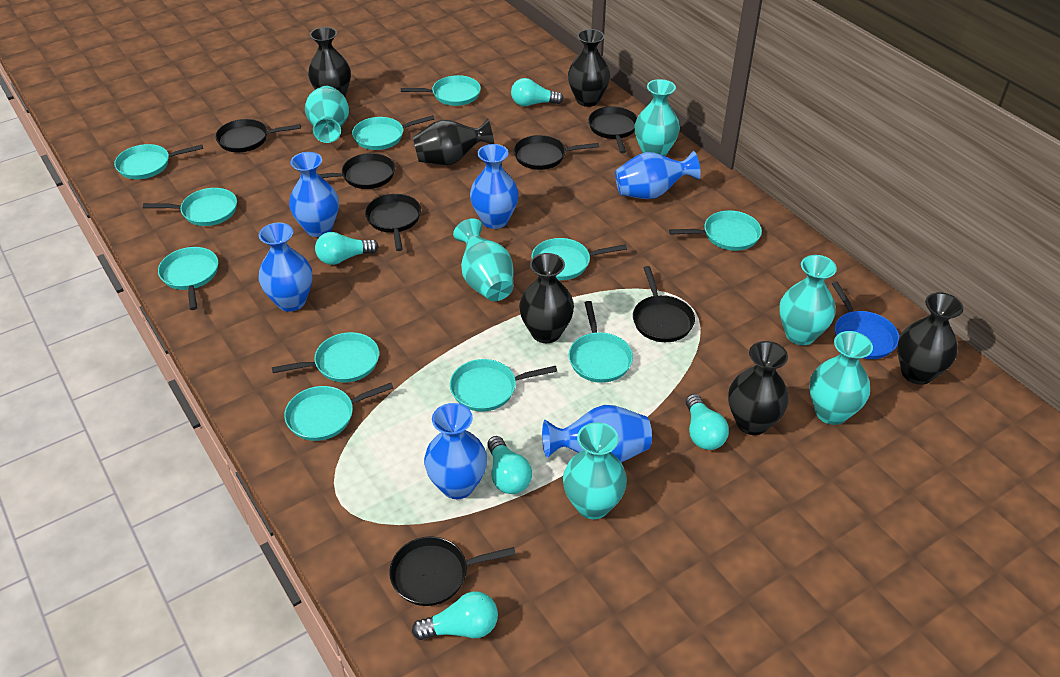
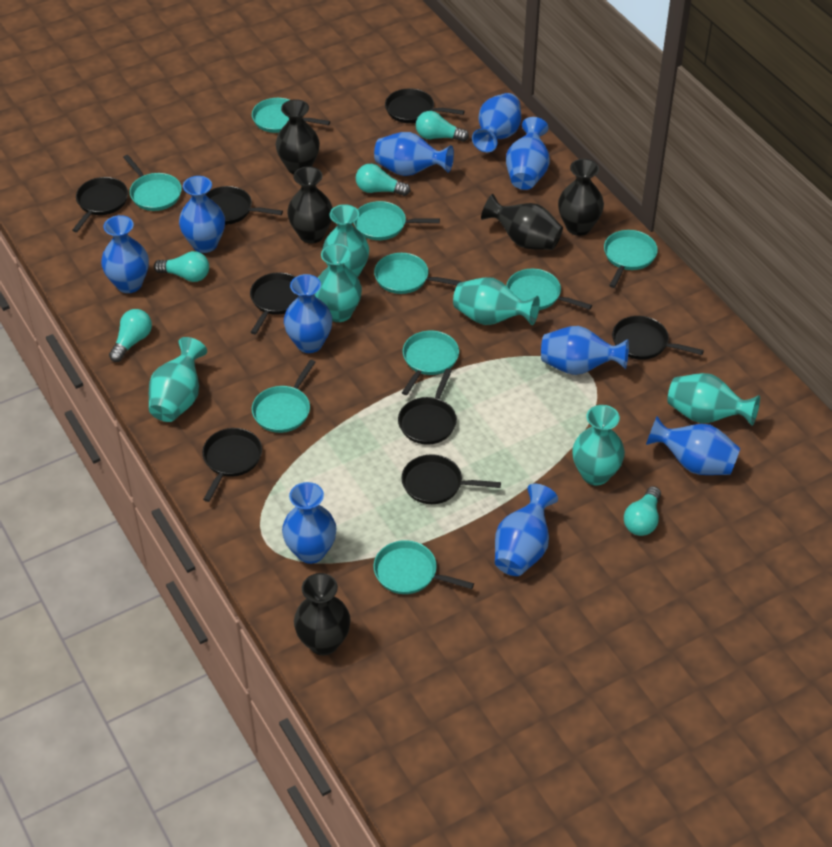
black pan: 7 -> 8
black vase: 6 -> 5
blue pan: 1 -> 0
blue vase: 6 -> 10
turquoise pan: 11 -> 9

